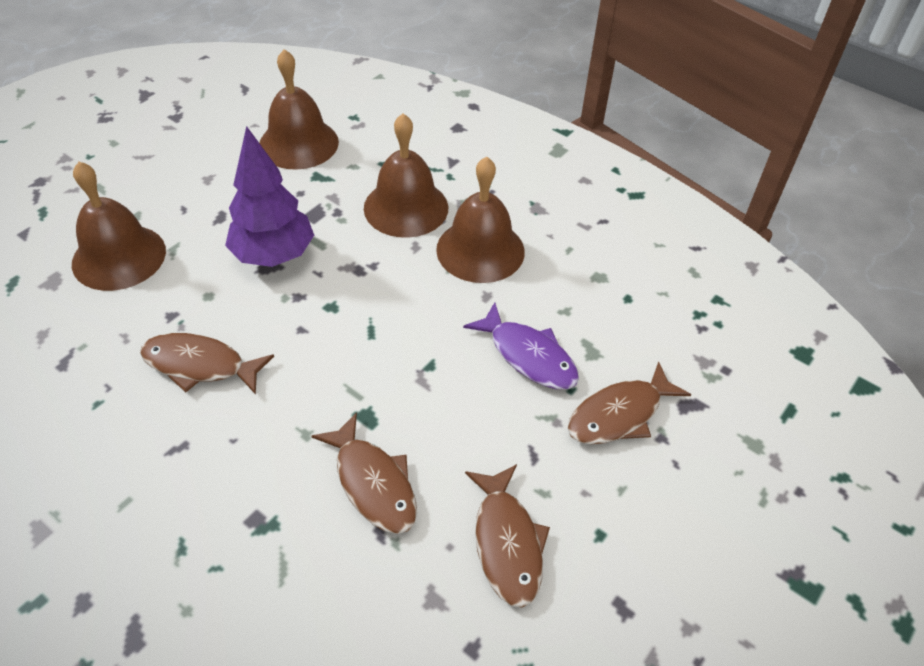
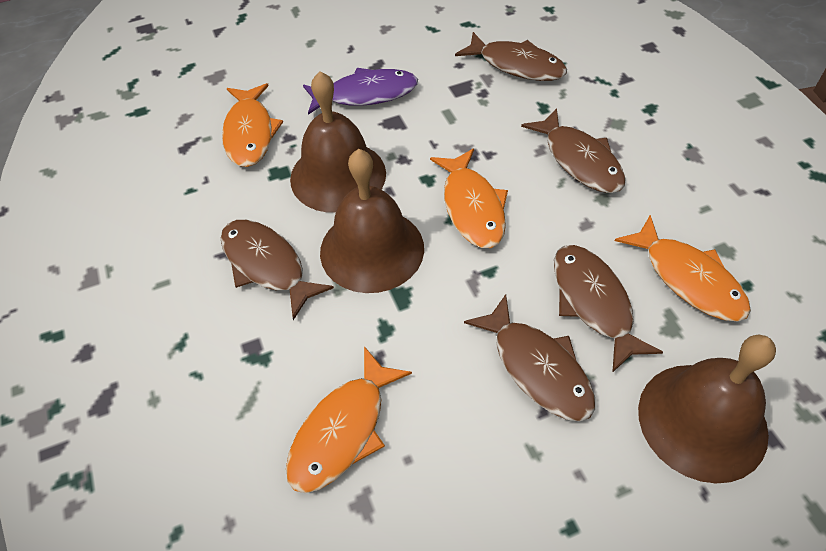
brown bell: 4 -> 3
brown fish: 4 -> 5
orange fish: 0 -> 4
purple tree: 1 -> 0

